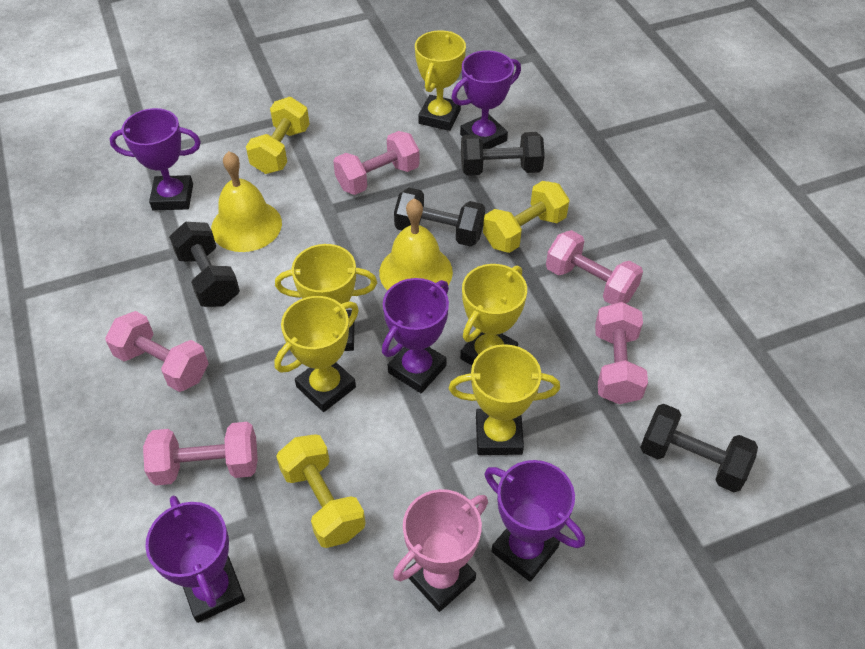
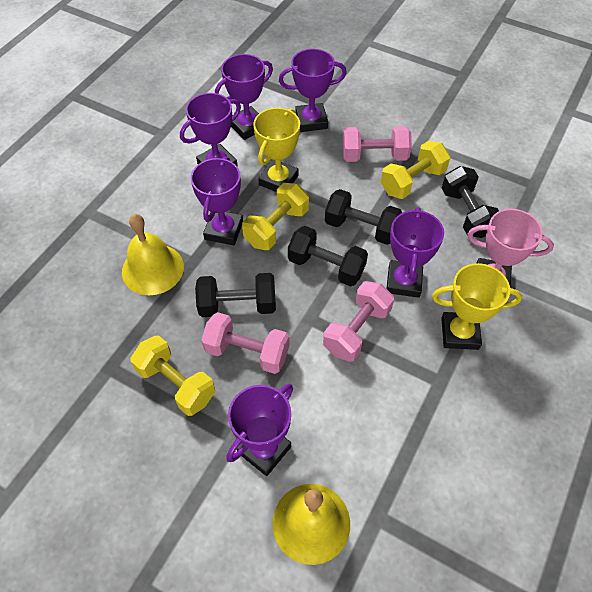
pink dumbbell: 5 -> 3
purple trophy: 5 -> 6
yellow trophy: 5 -> 2

